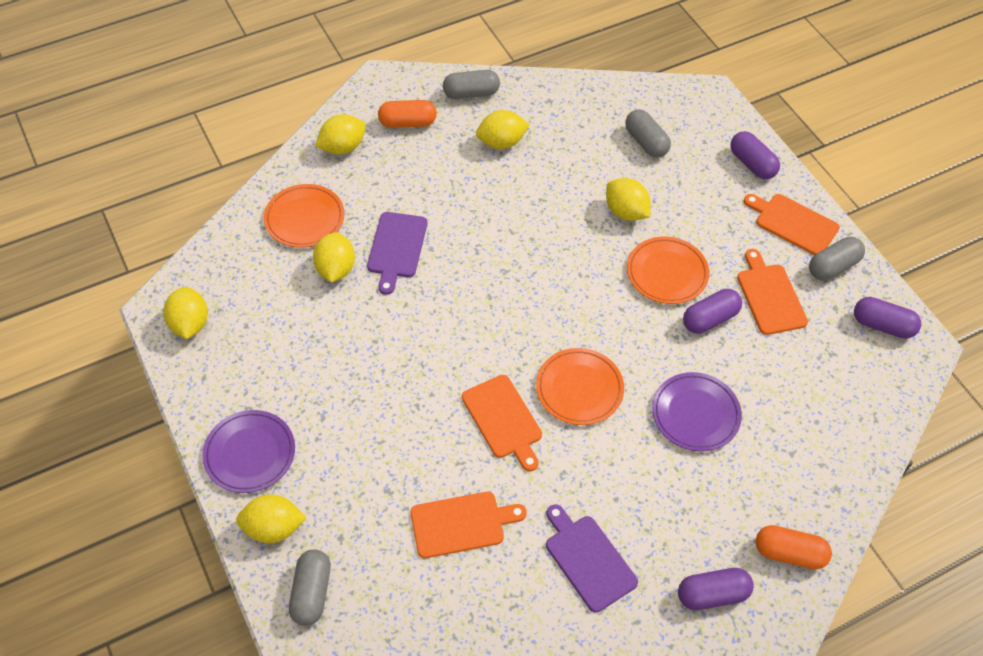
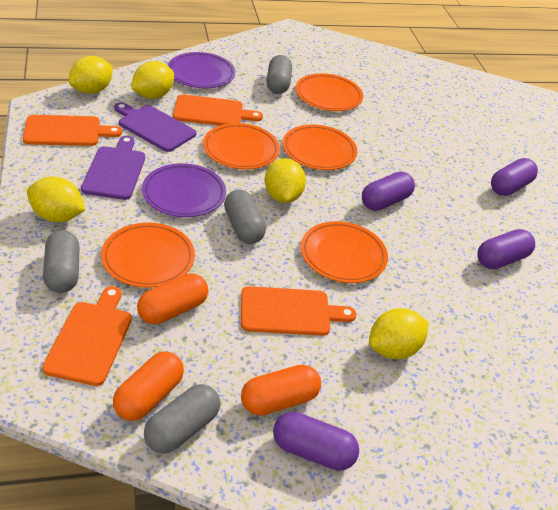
orange capsule: 2 -> 3
orange plate: 3 -> 5
yellow lemon: 6 -> 5

